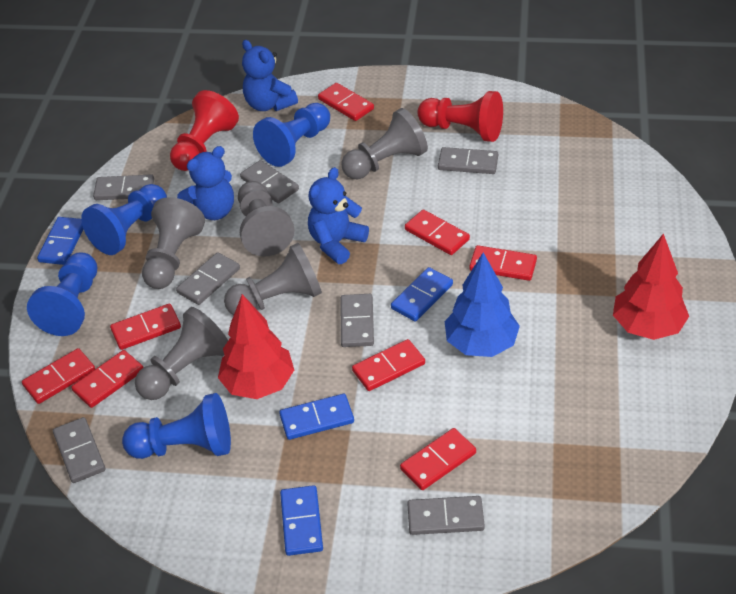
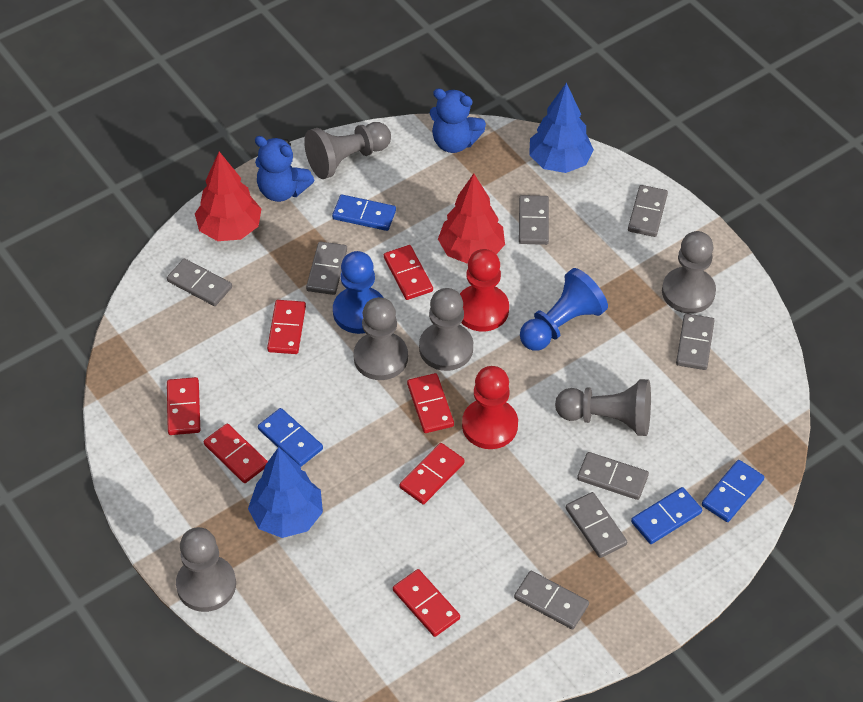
blue pawn: 4 -> 2
blue teddy bear: 3 -> 2
blue tree: 1 -> 2
grey domino: 7 -> 8
grey pawn: 5 -> 6
red domino: 8 -> 7

